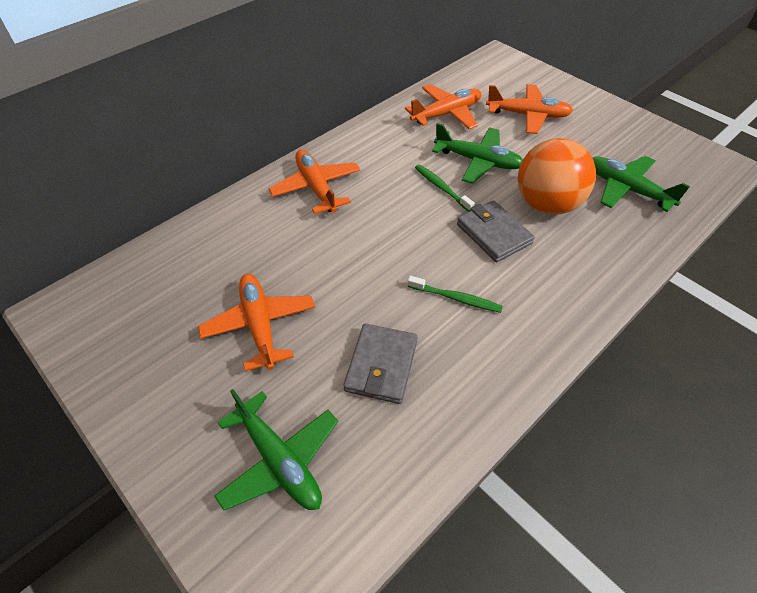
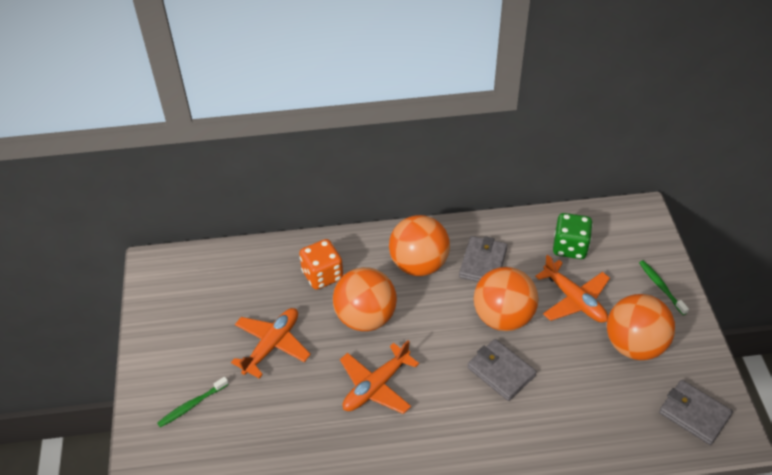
green dice: 0 -> 1
green plane: 3 -> 0
grey wallet: 2 -> 3
orange ball: 1 -> 4
orange dice: 0 -> 1
orange plane: 4 -> 3

